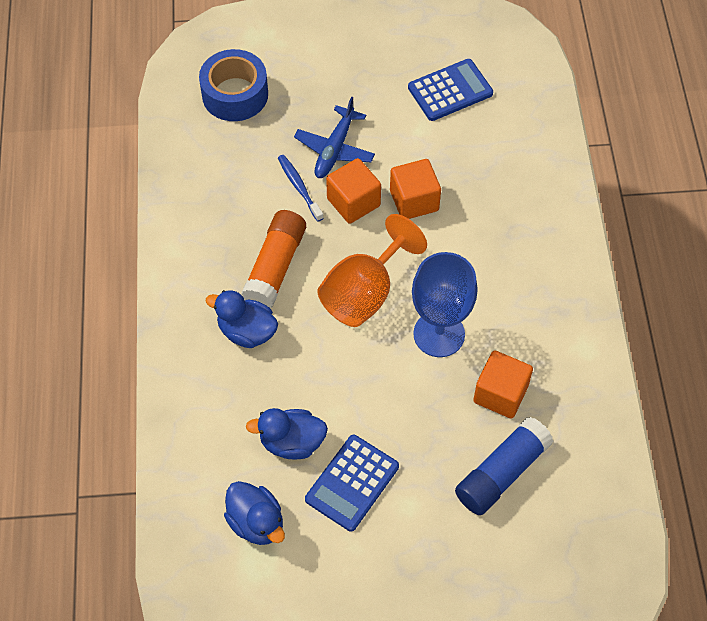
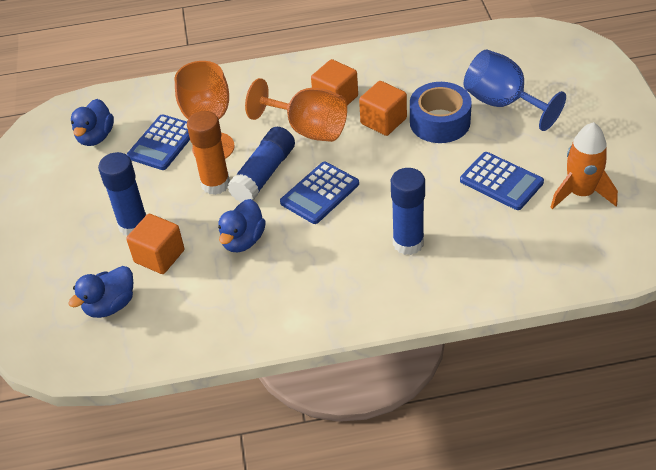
blue calculator: 2 -> 3
blue glue stick: 1 -> 3
blue plane: 1 -> 0
blue toothbrush: 1 -> 0
orange goblet: 1 -> 2
orange rocket: 0 -> 1

